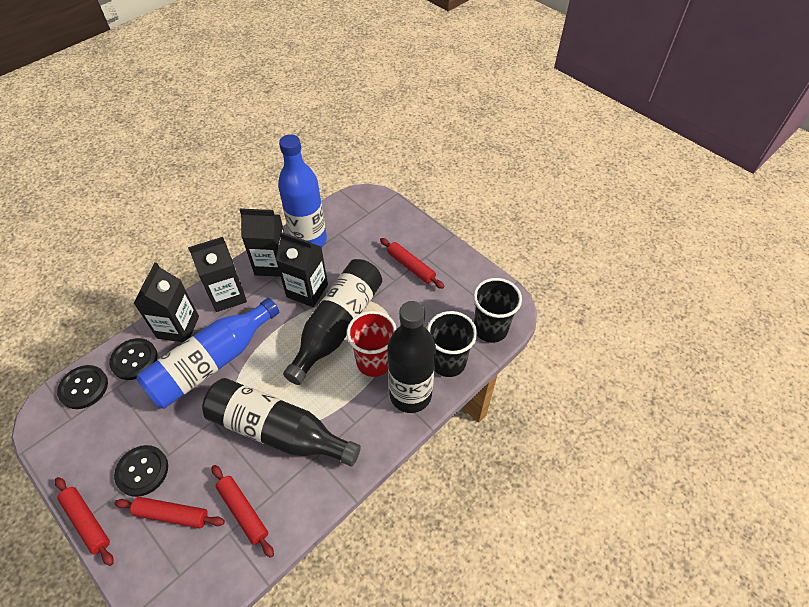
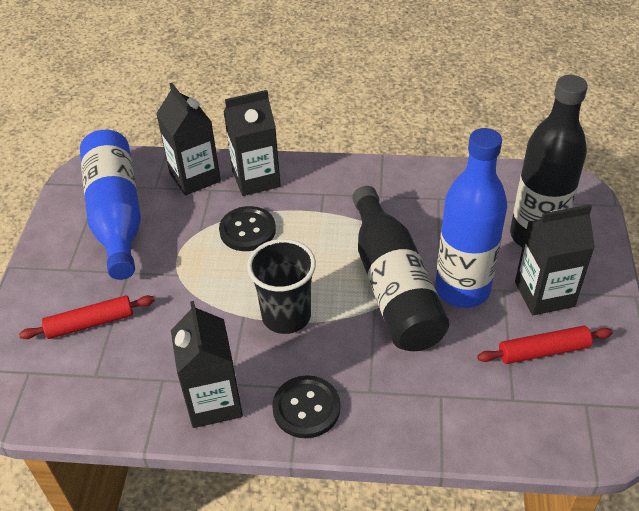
black bottle: 3 -> 2
black button: 3 -> 2
black cup: 2 -> 1
red cup: 1 -> 0
red rolling pin: 4 -> 2

